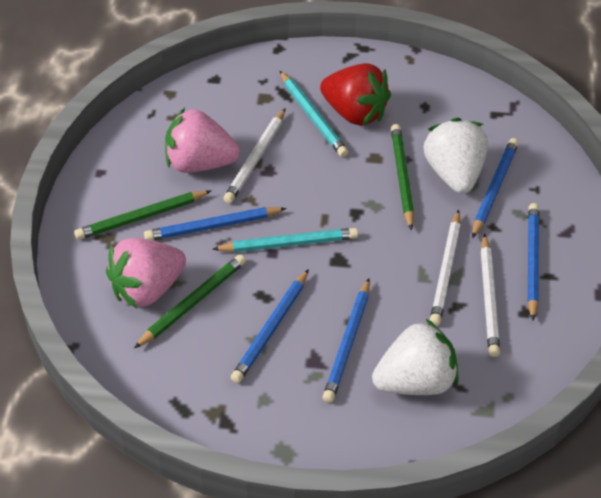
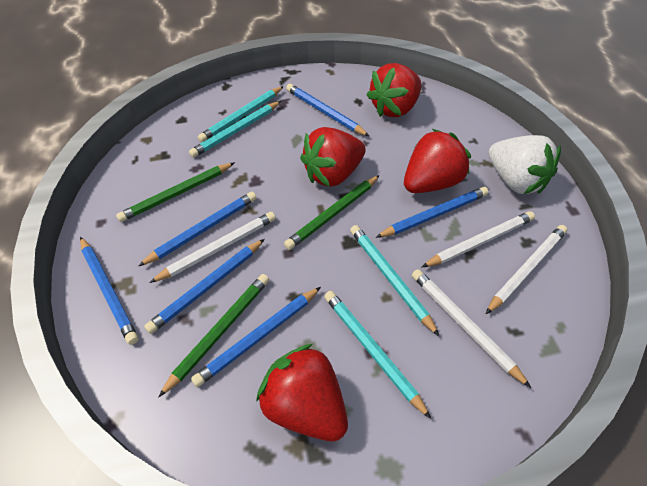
blue pencil: 5 -> 6
pink strawberry: 2 -> 0
red strawberry: 1 -> 4
turquoise pencil: 2 -> 4
white pencil: 3 -> 4
white strawberry: 2 -> 1

